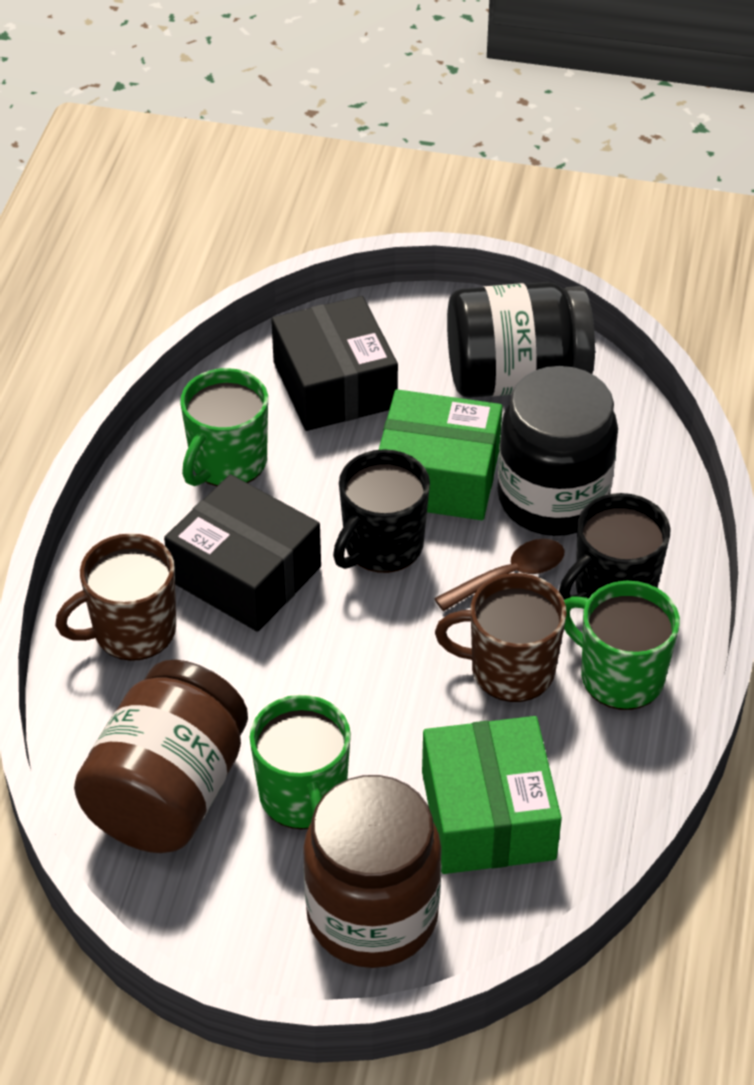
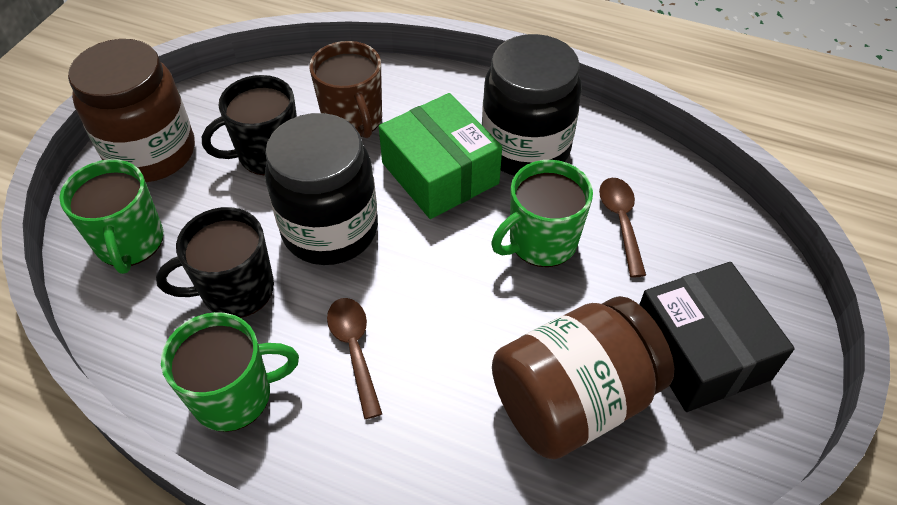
black box: 2 -> 1
brown mug: 2 -> 1
brown spoon: 1 -> 2
green box: 2 -> 1

